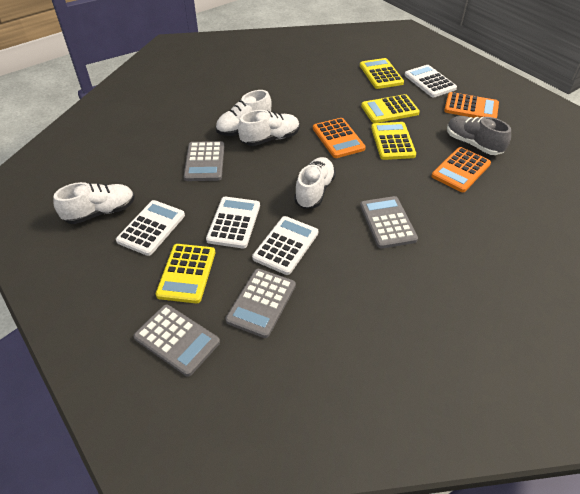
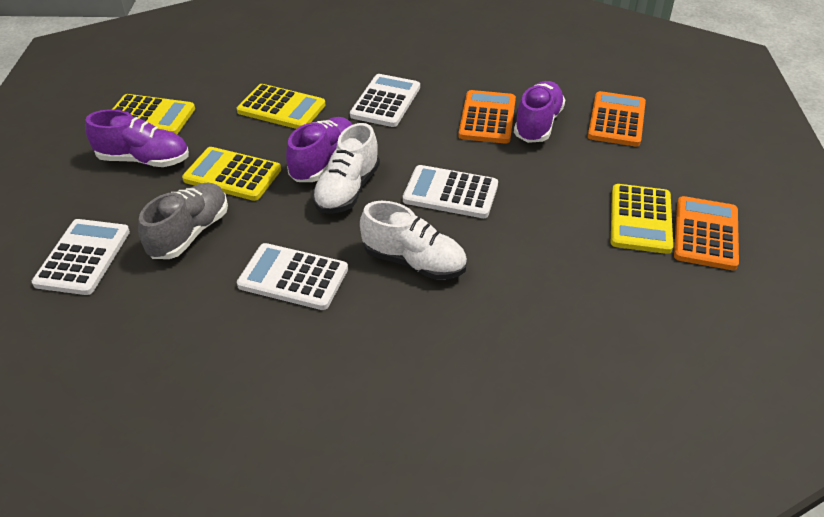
grey calculator: 4 -> 0
purple shoe: 0 -> 3
white shoe: 4 -> 2

